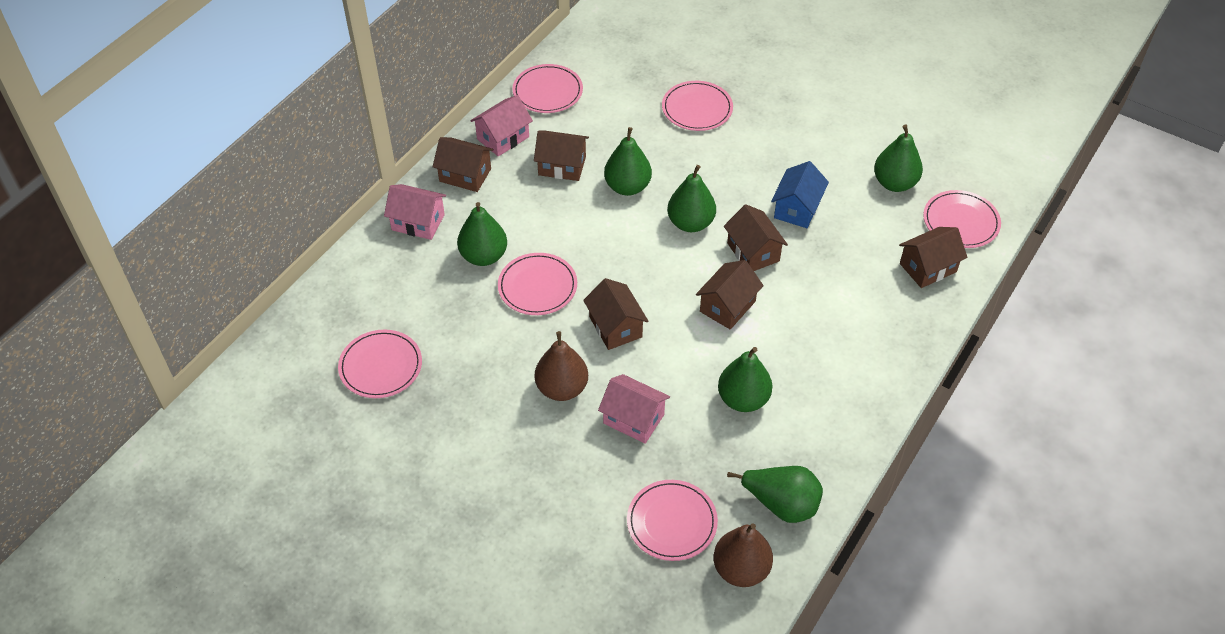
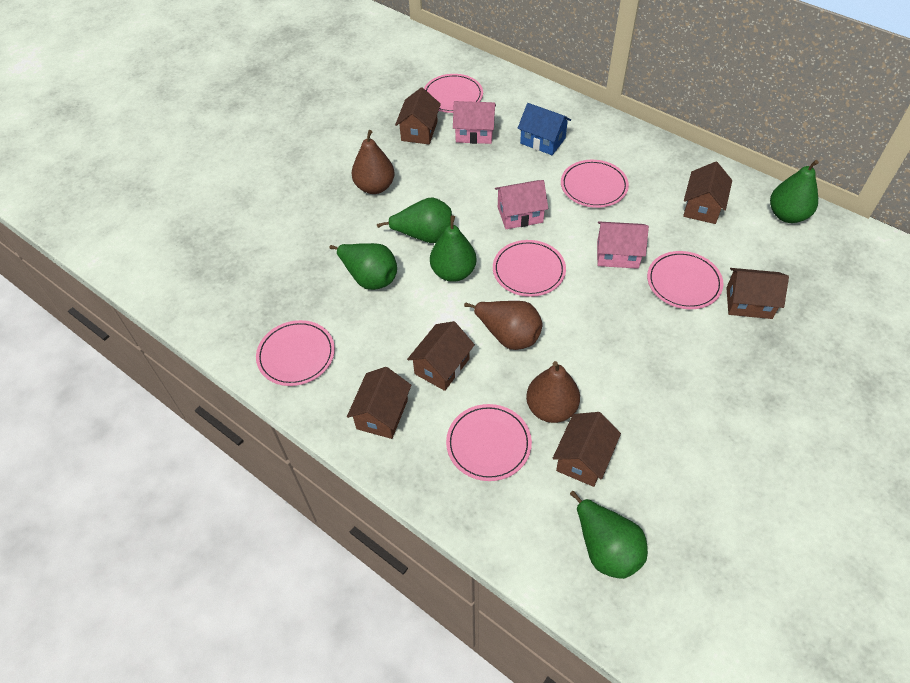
brown pear: 2 -> 3
green pear: 6 -> 5

